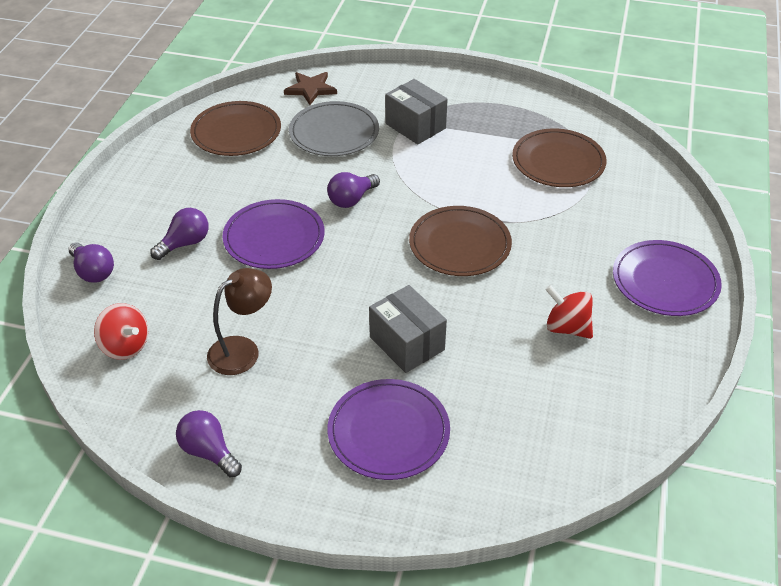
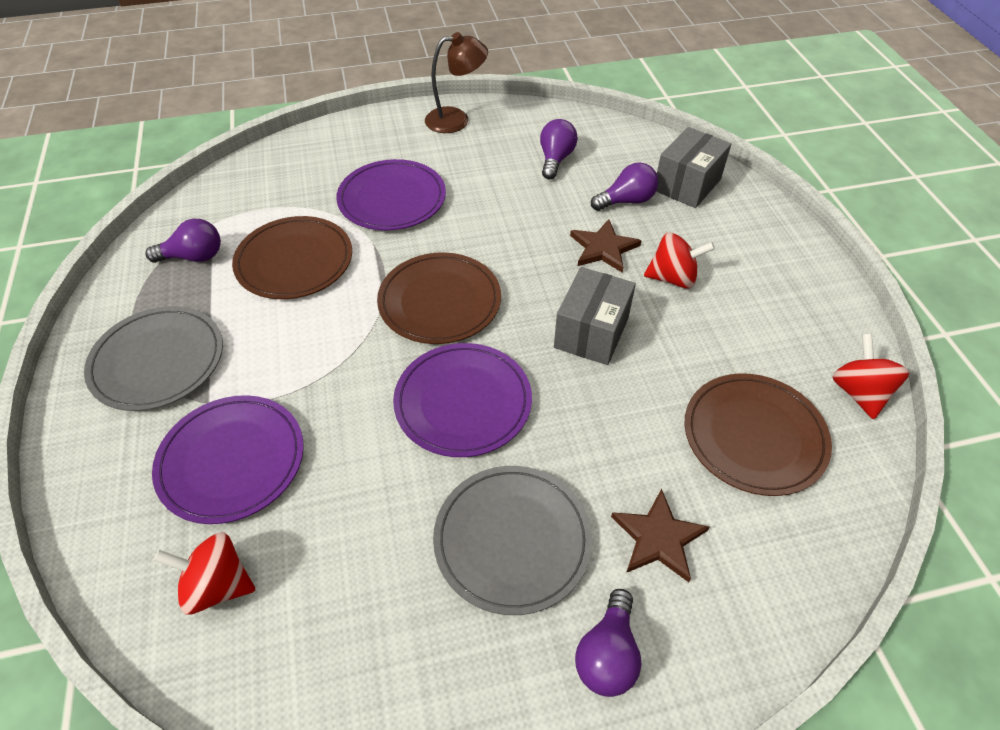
brown star: 1 -> 2
grey plate: 1 -> 2
red spinning top: 2 -> 3

